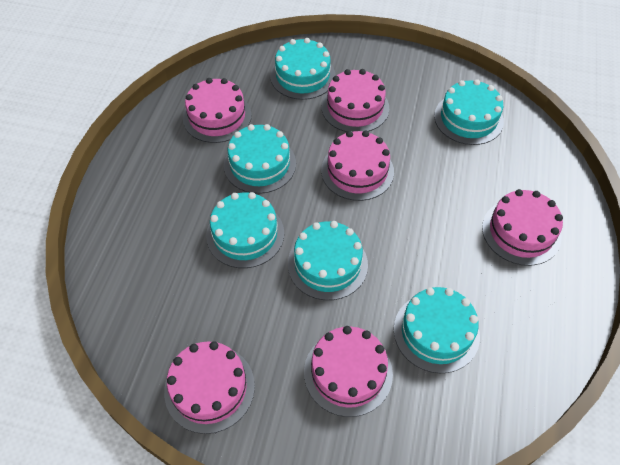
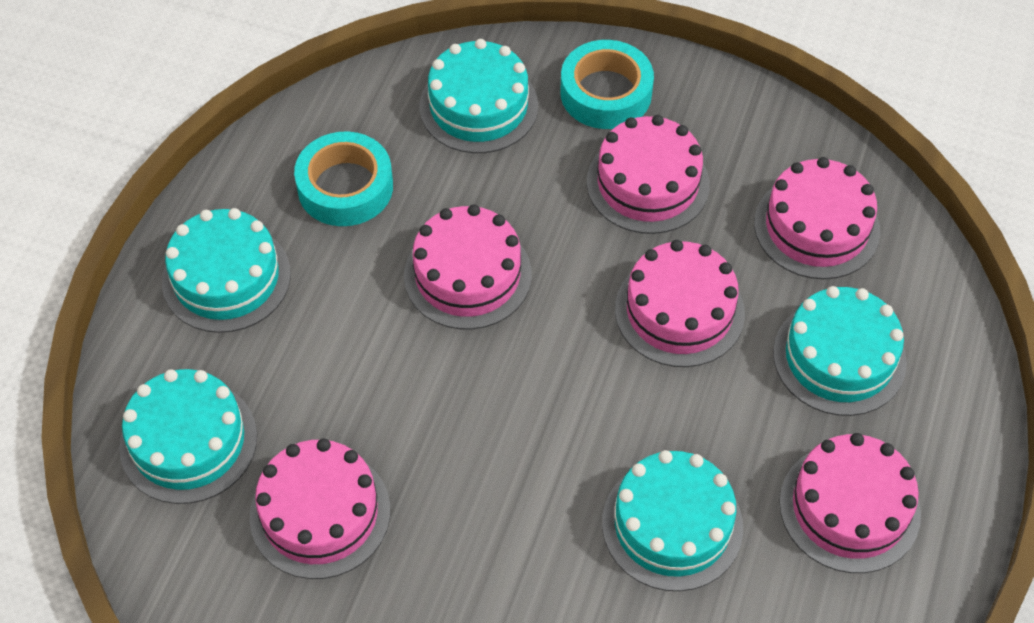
turquoise cake: 6 -> 5
turquoise tape: 0 -> 2

